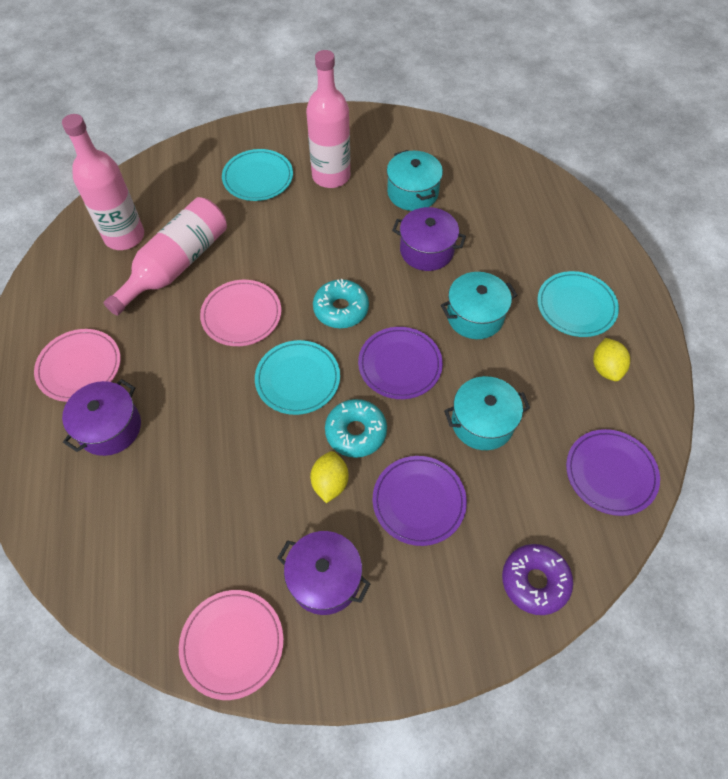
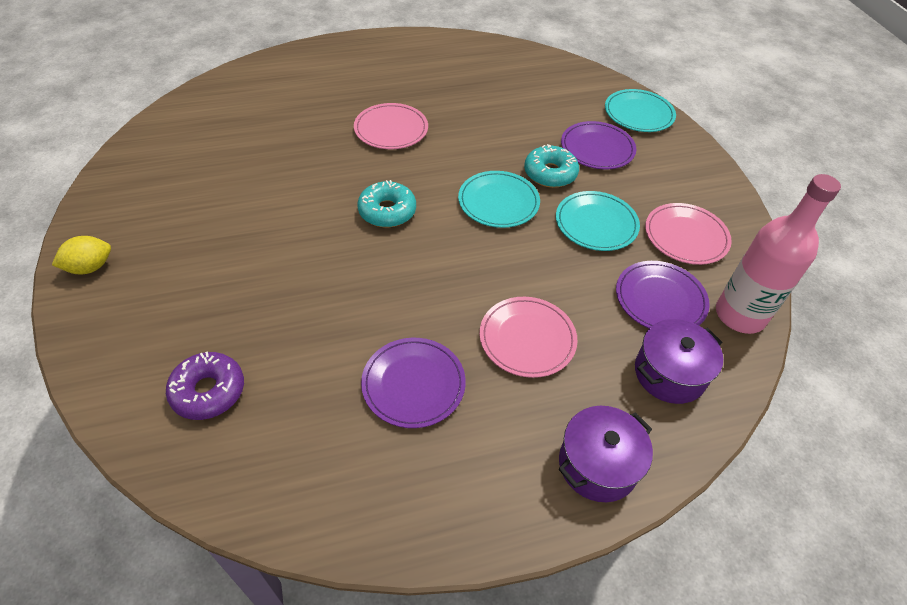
pink bottle: 3 -> 1
purple pot: 3 -> 2
turquoise pot: 3 -> 0
yellow lemon: 2 -> 1

